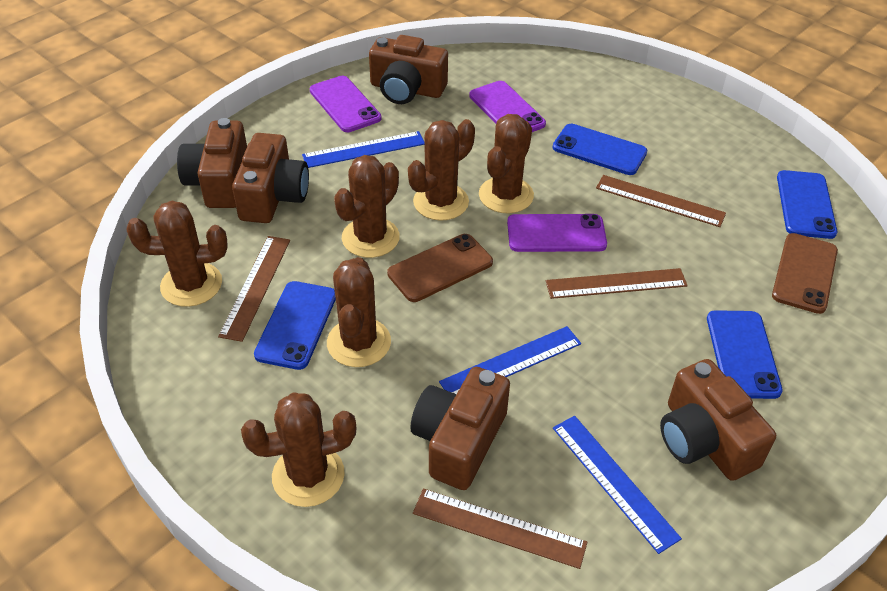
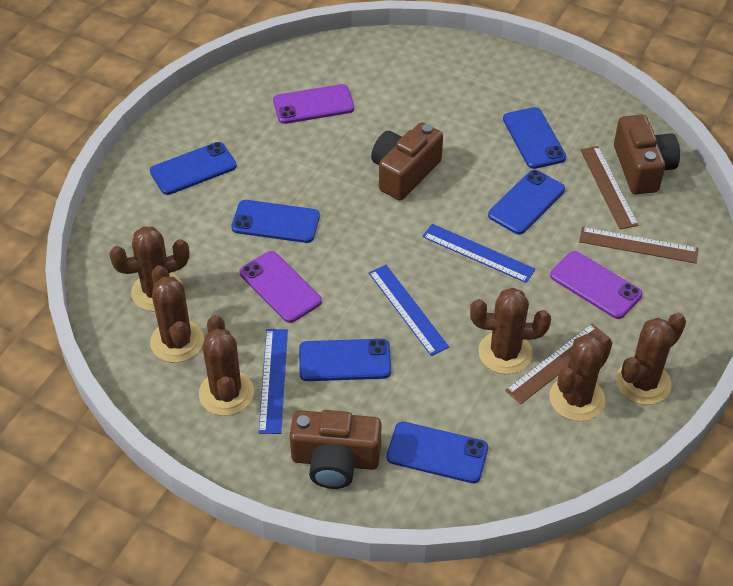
blue phone: 4 -> 6
brown camera: 5 -> 3
brown phone: 2 -> 0
brown ruler: 4 -> 3

